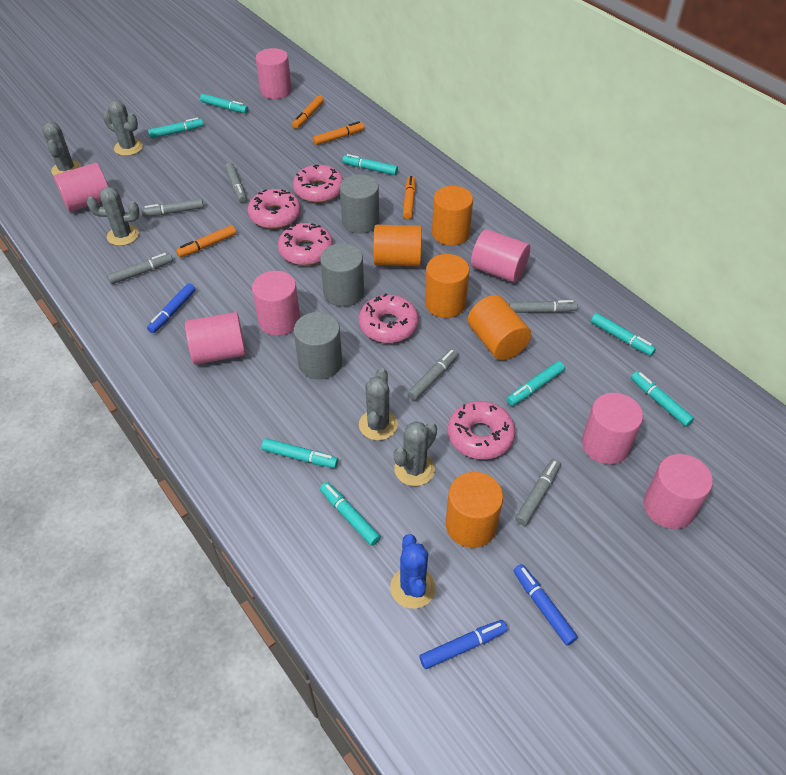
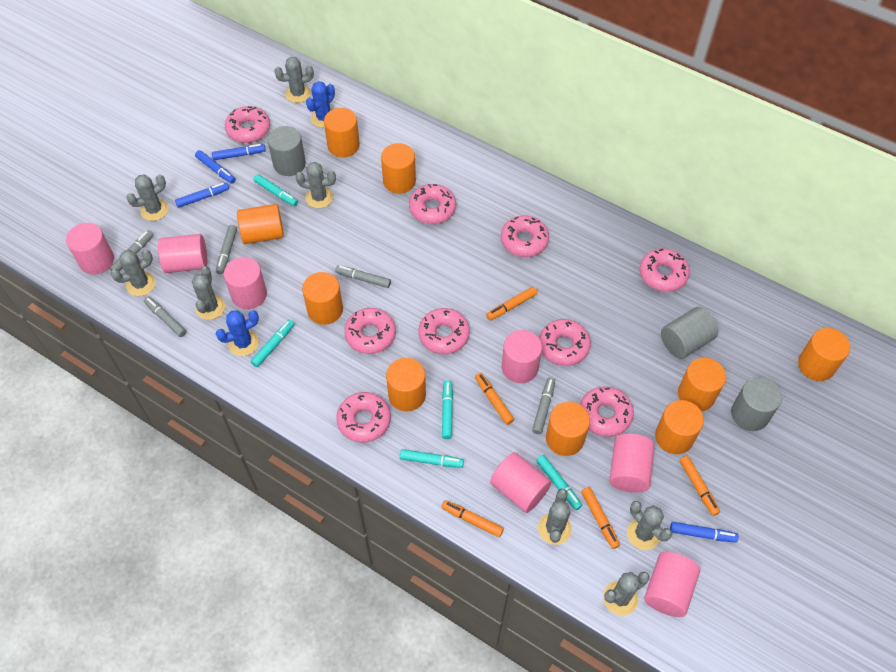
blue cactus: 1 -> 2
blue marker: 3 -> 4
grey cactus: 5 -> 8
grey marker: 6 -> 5
orange cylinder: 5 -> 9
orange marker: 4 -> 5
pink donut: 5 -> 9
turquoise marker: 8 -> 5

